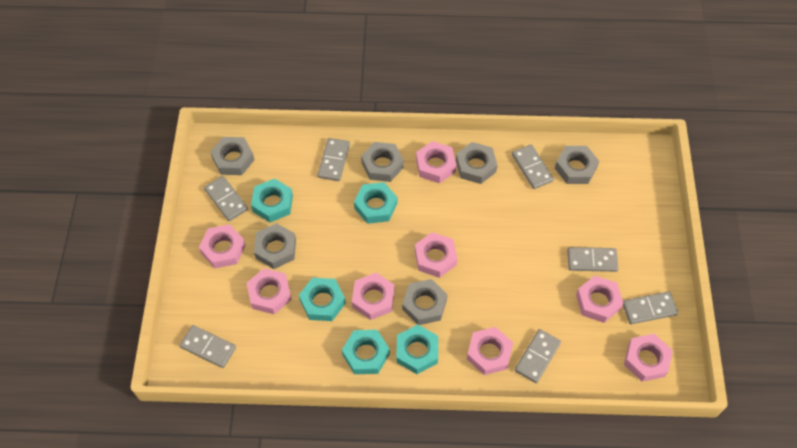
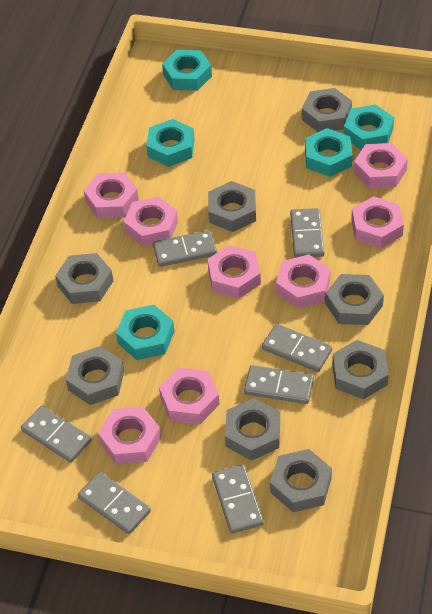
grey nut: 6 -> 8

